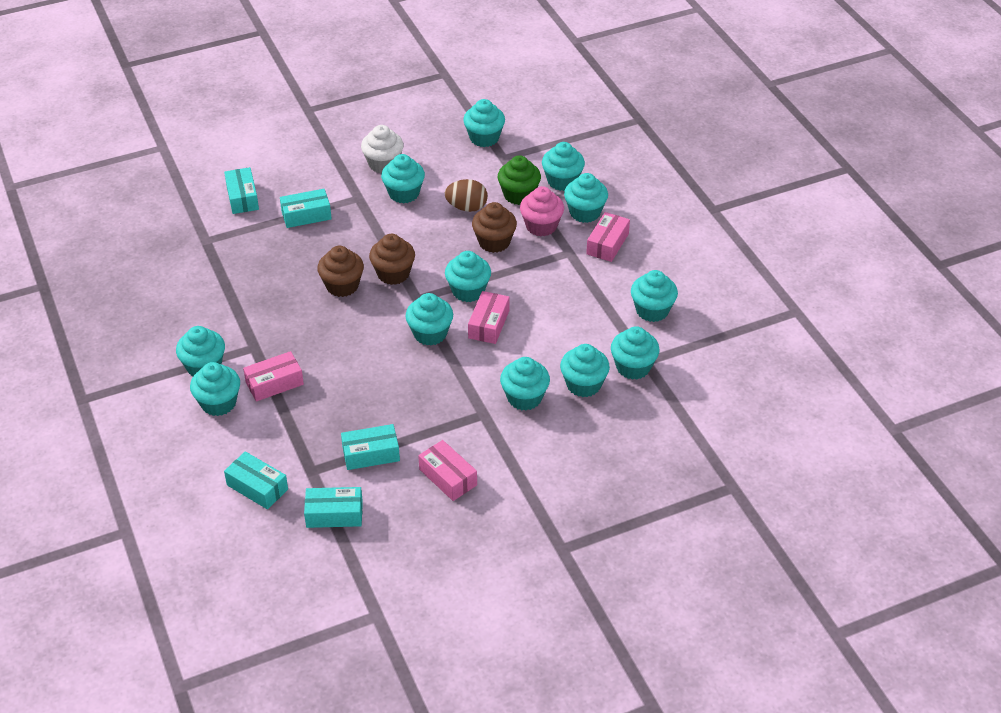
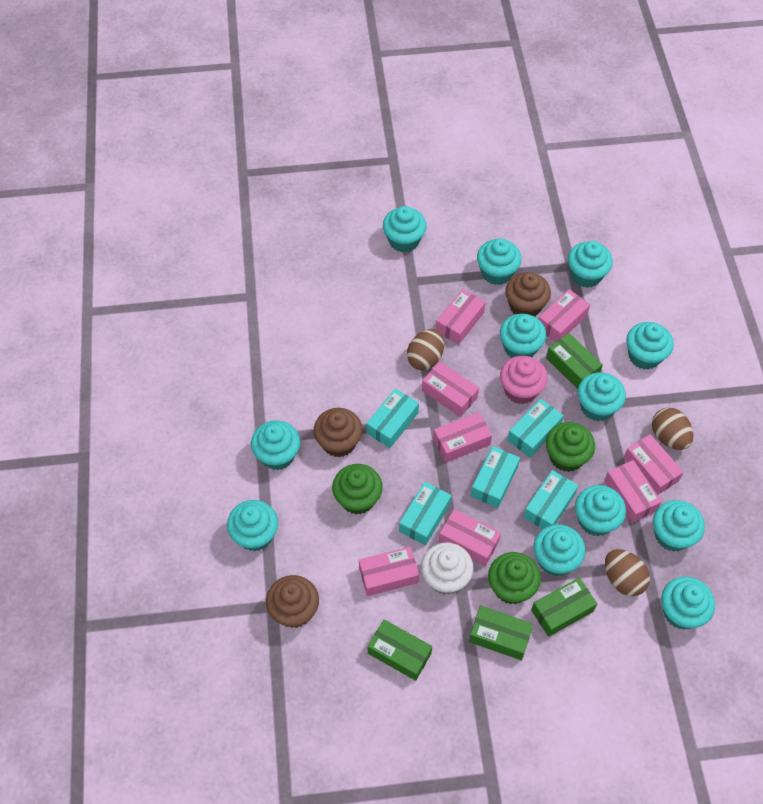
brown egg: 1 -> 3
green box: 0 -> 4
green cupcake: 1 -> 3
pink box: 4 -> 8

